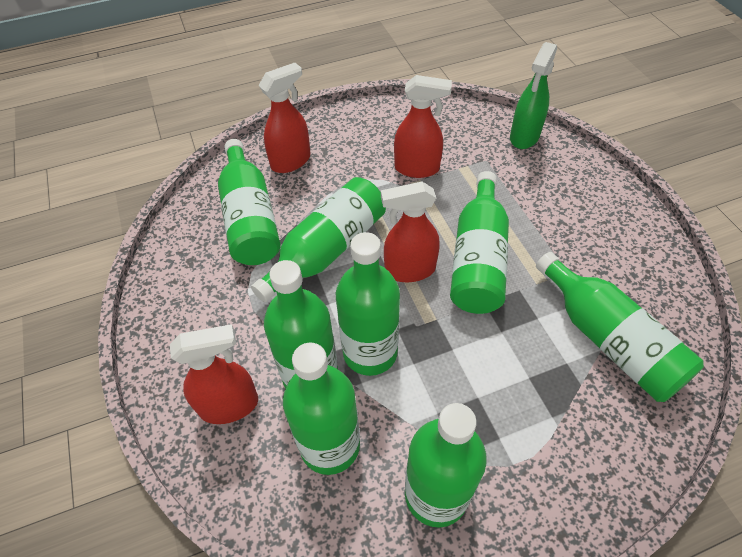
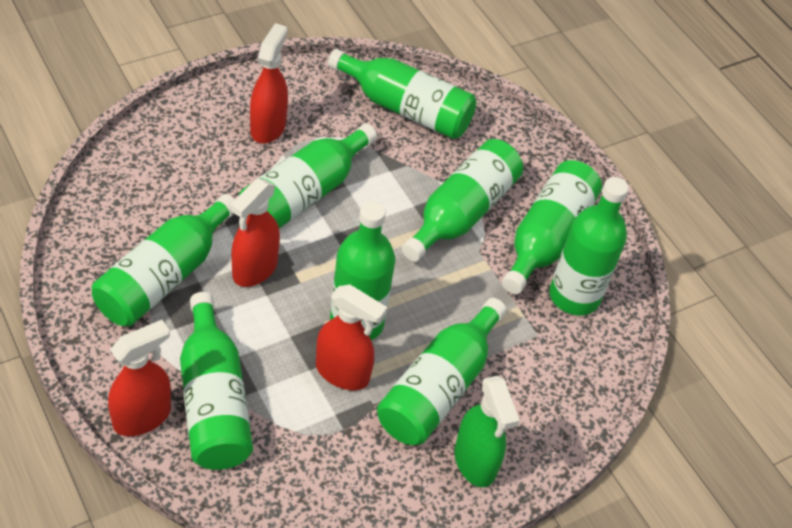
green bottle: 8 -> 9

